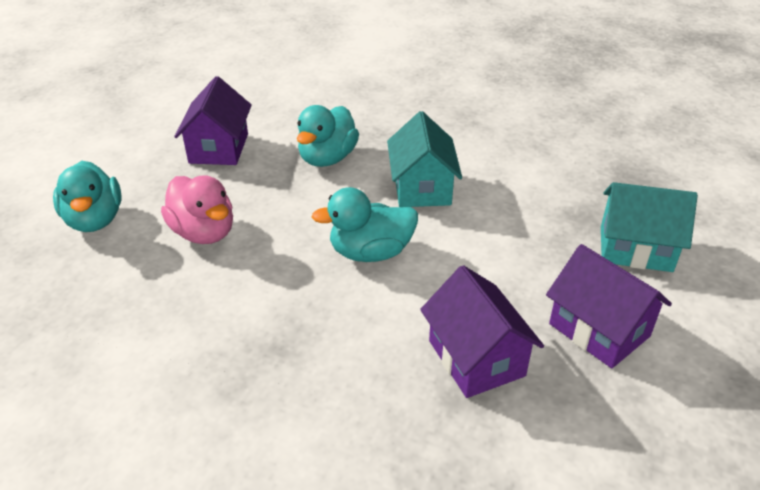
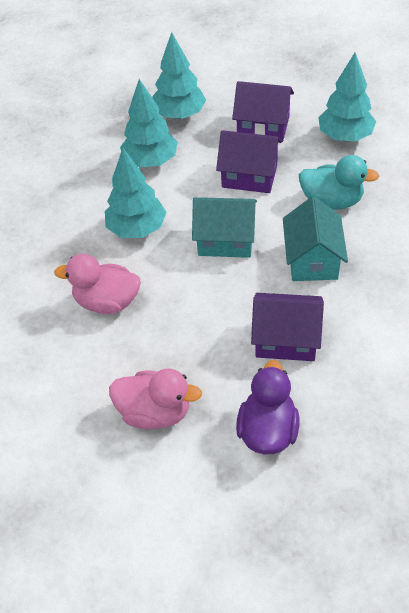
pink duck: 1 -> 2
purple duck: 0 -> 1
turquoise duck: 3 -> 1
turquoise tree: 0 -> 4

